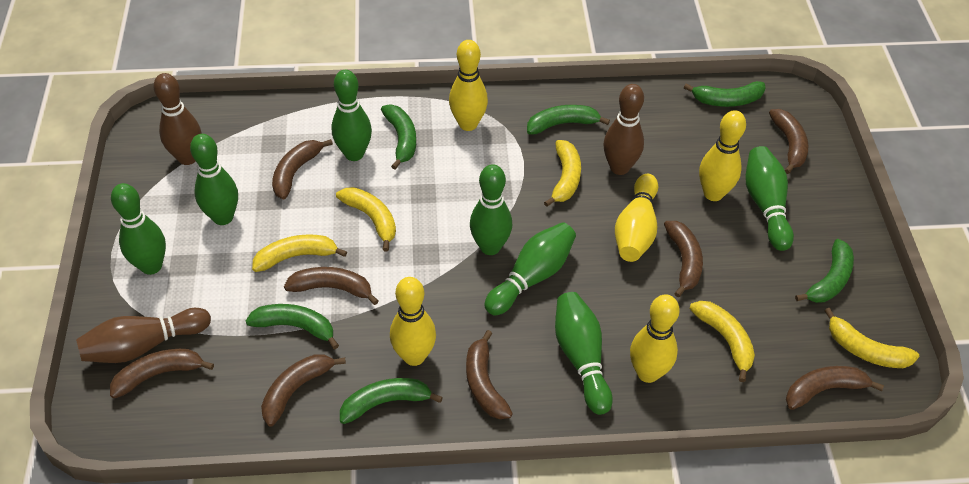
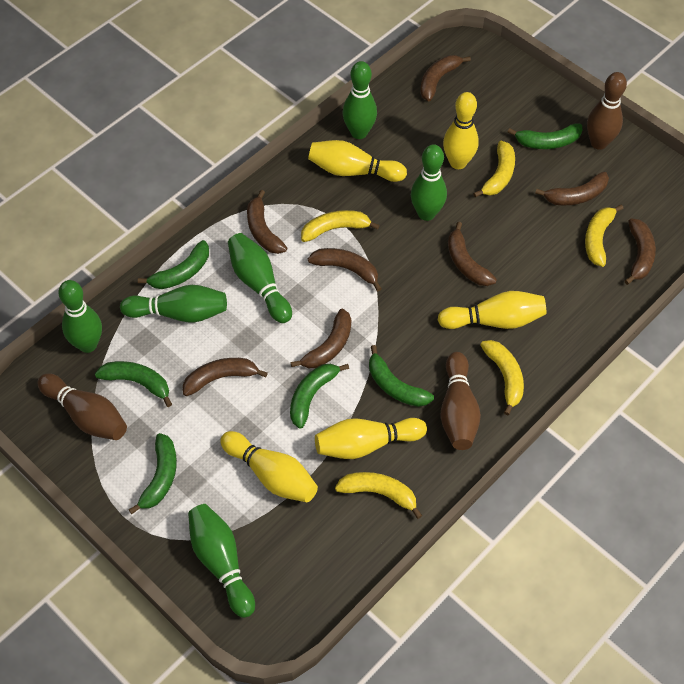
green bowling pin: 7 -> 6

